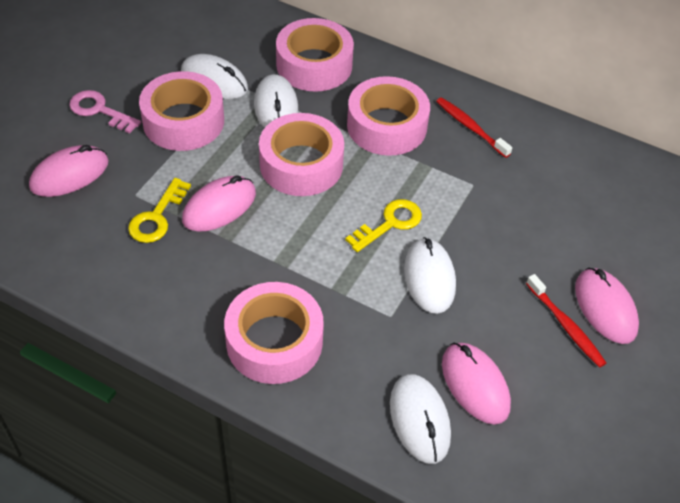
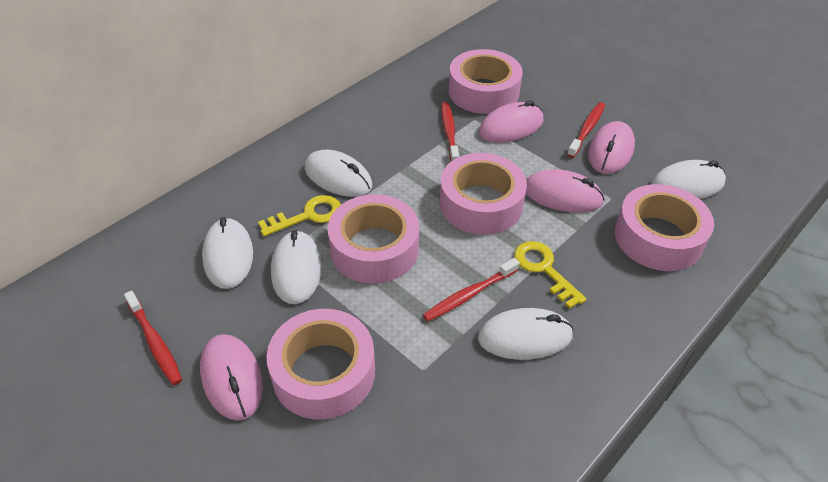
pink key: 1 -> 0
red toothbrush: 2 -> 4
white mouse: 4 -> 5

